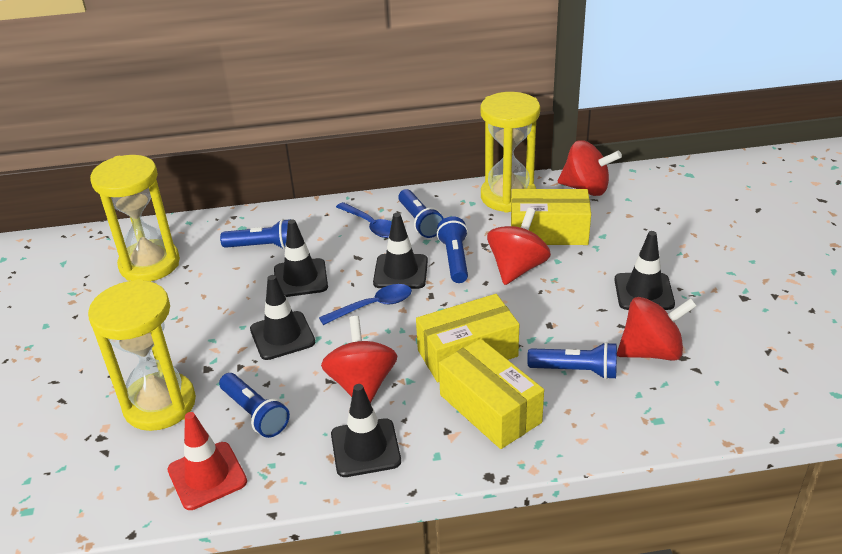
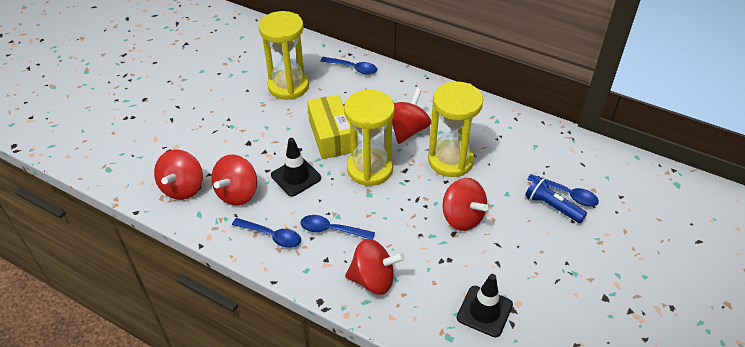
black traffic cone: 5 -> 2
blue flashlight: 5 -> 1
blue spoon: 2 -> 4
red spinning top: 4 -> 5
red traffic cone: 1 -> 0
yellow box: 3 -> 1

